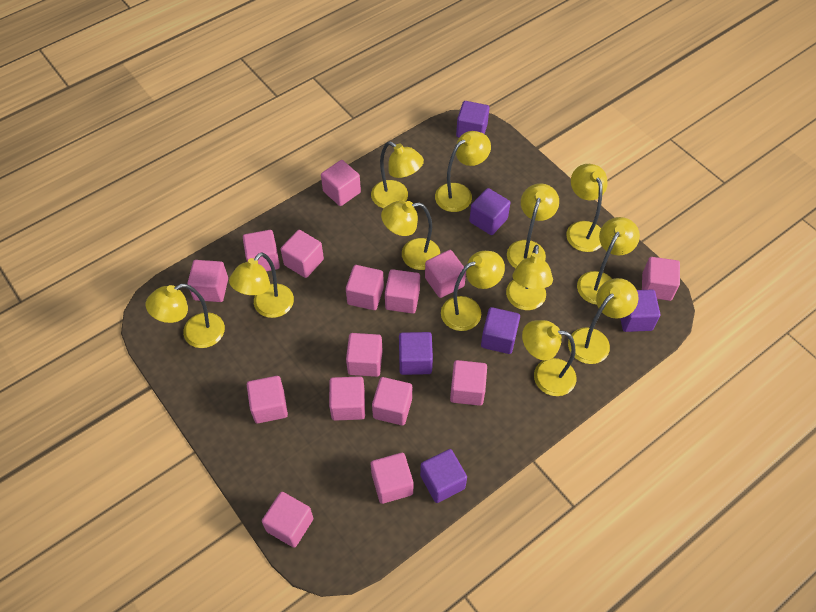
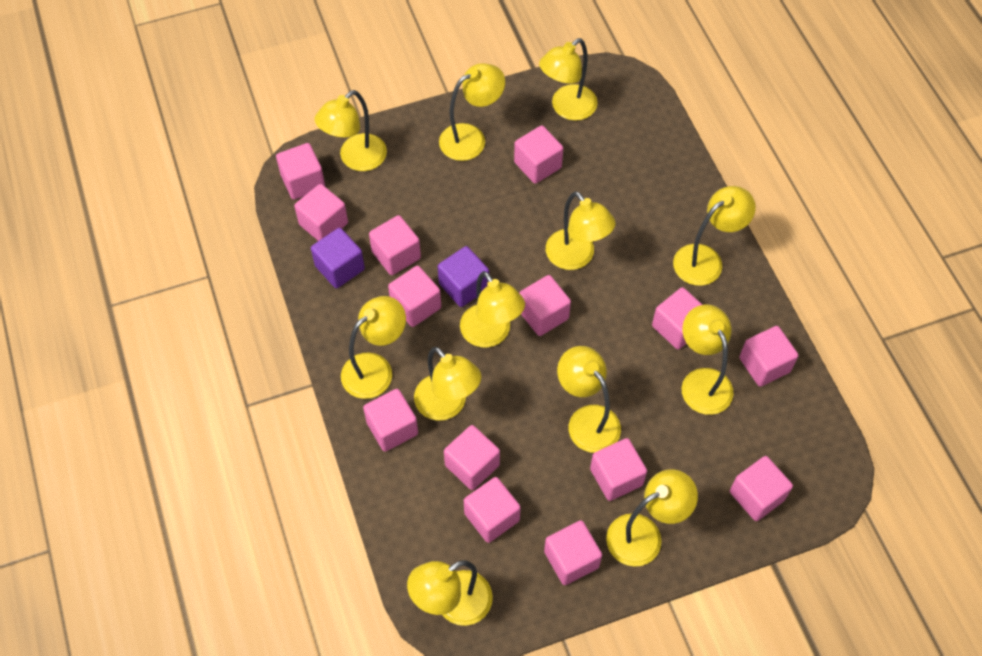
pink cube: 15 -> 14
purple cube: 6 -> 2

